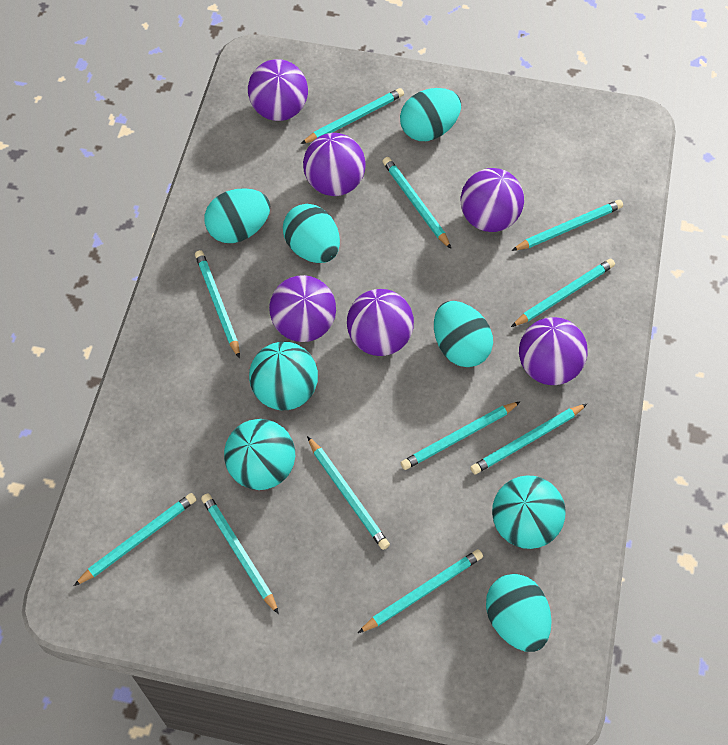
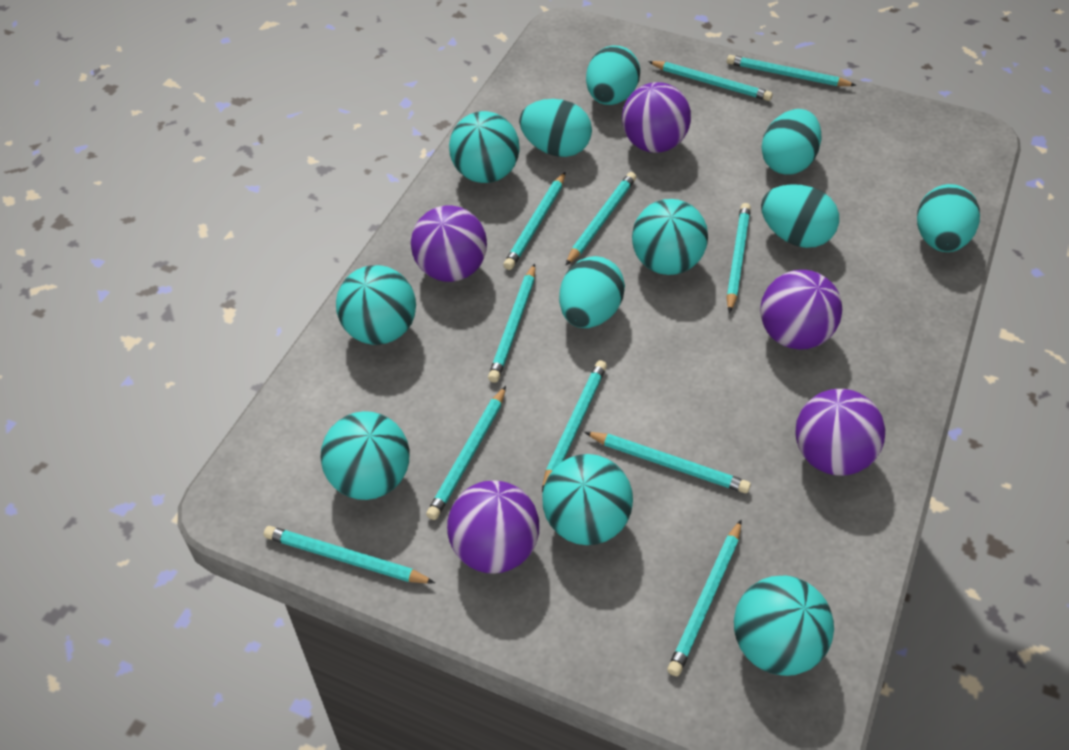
purple ball: 6 -> 5
turquoise ball: 3 -> 6
turquoise egg: 5 -> 6

